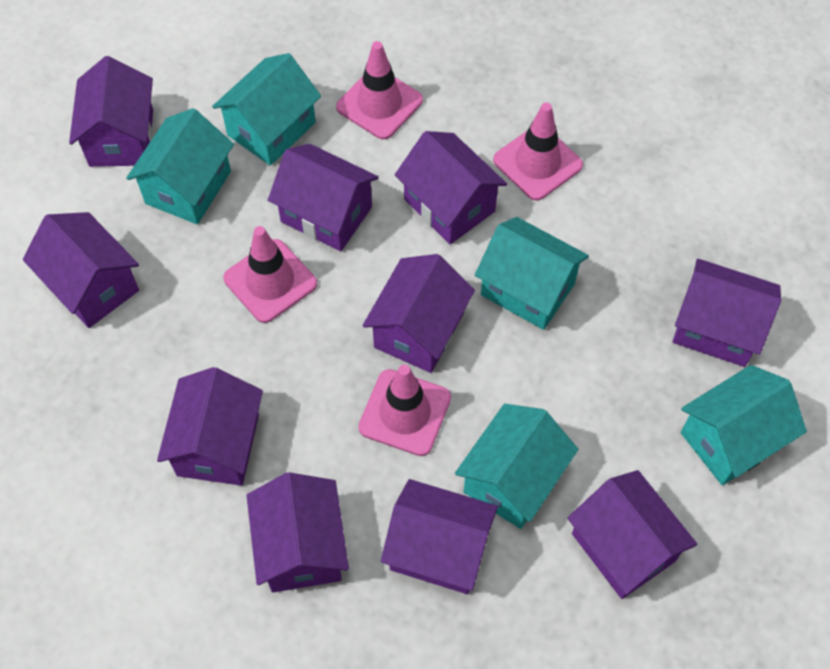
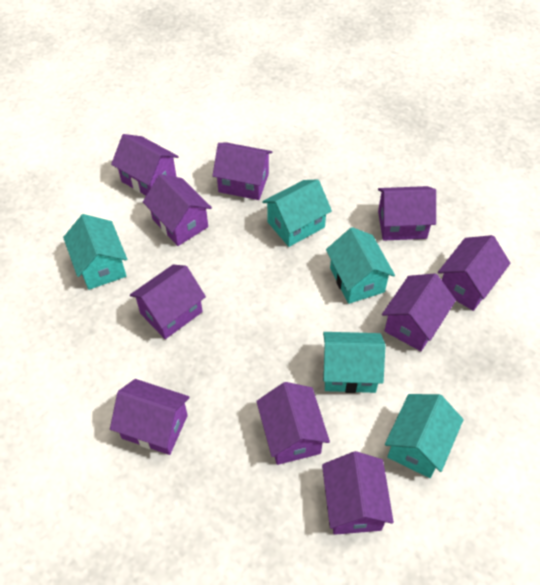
pink traffic cone: 4 -> 0

